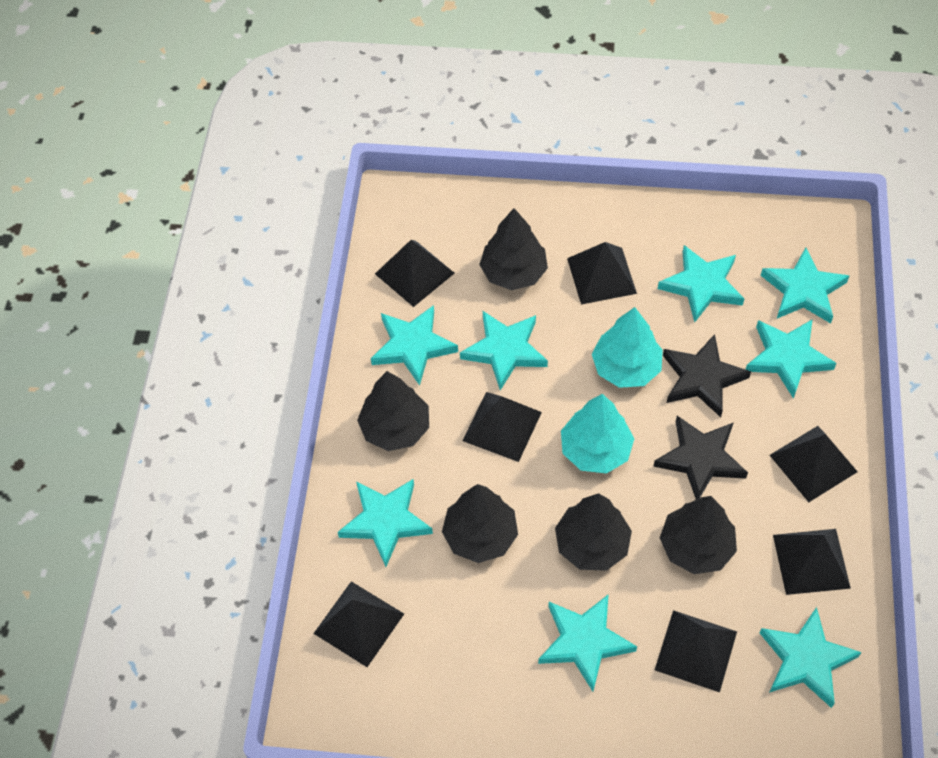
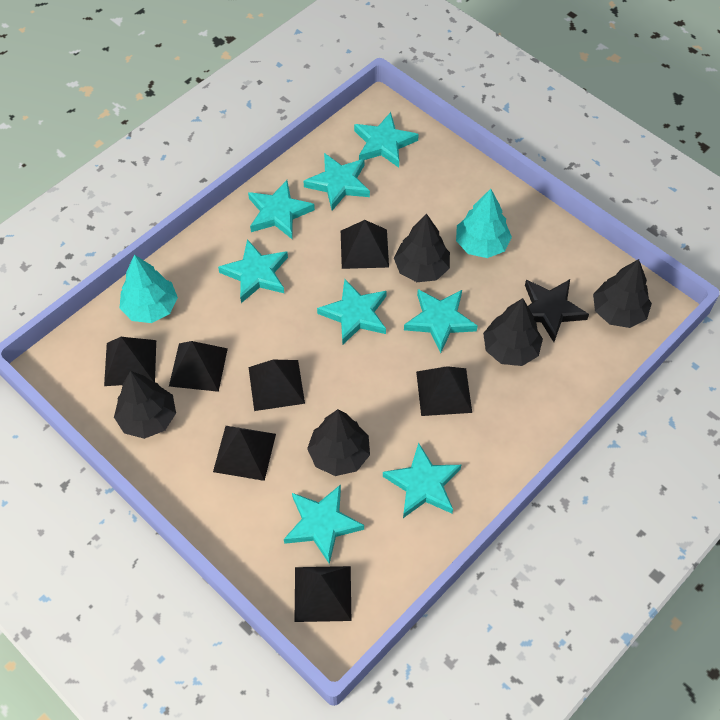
black star: 2 -> 1

